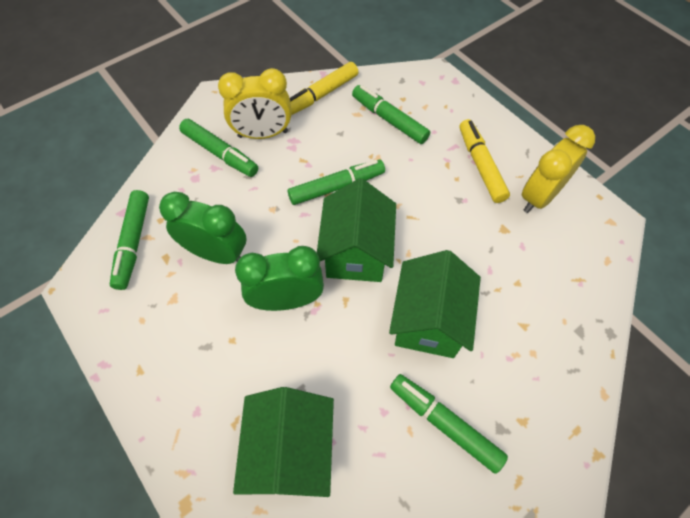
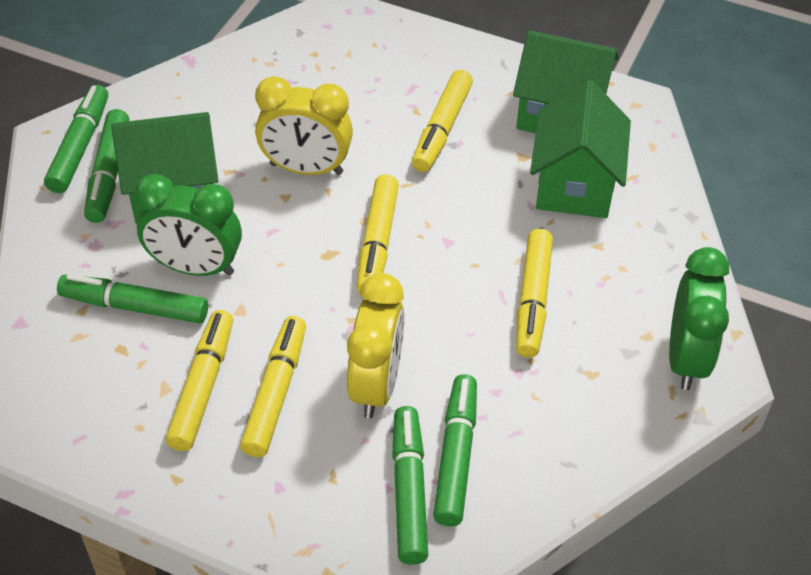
yellow marker: 2 -> 5

